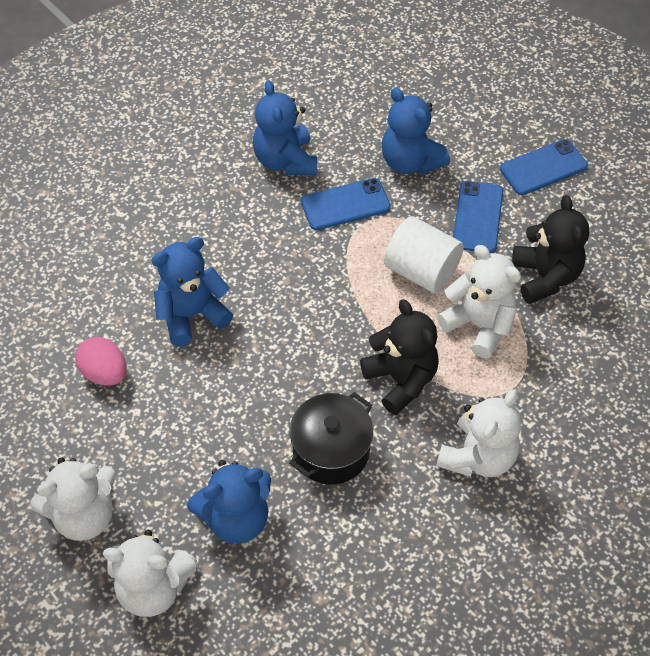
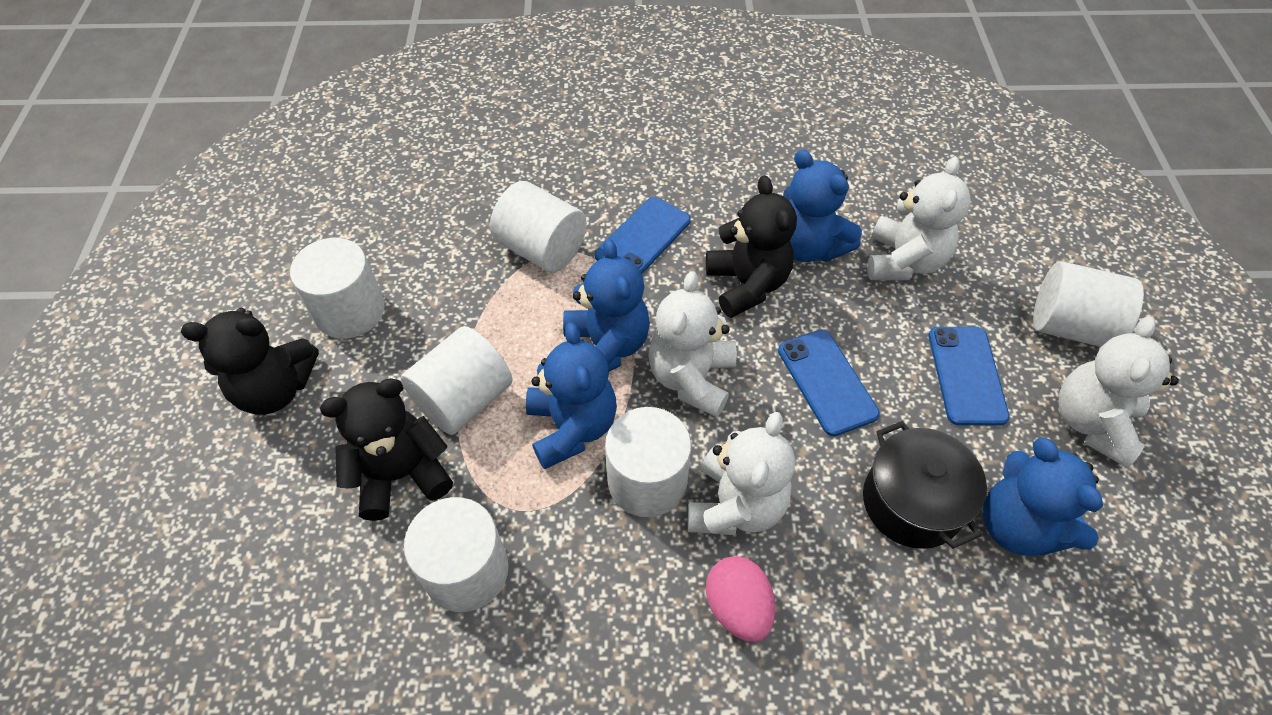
black teddy bear: 2 -> 3
white cylinder: 1 -> 6

